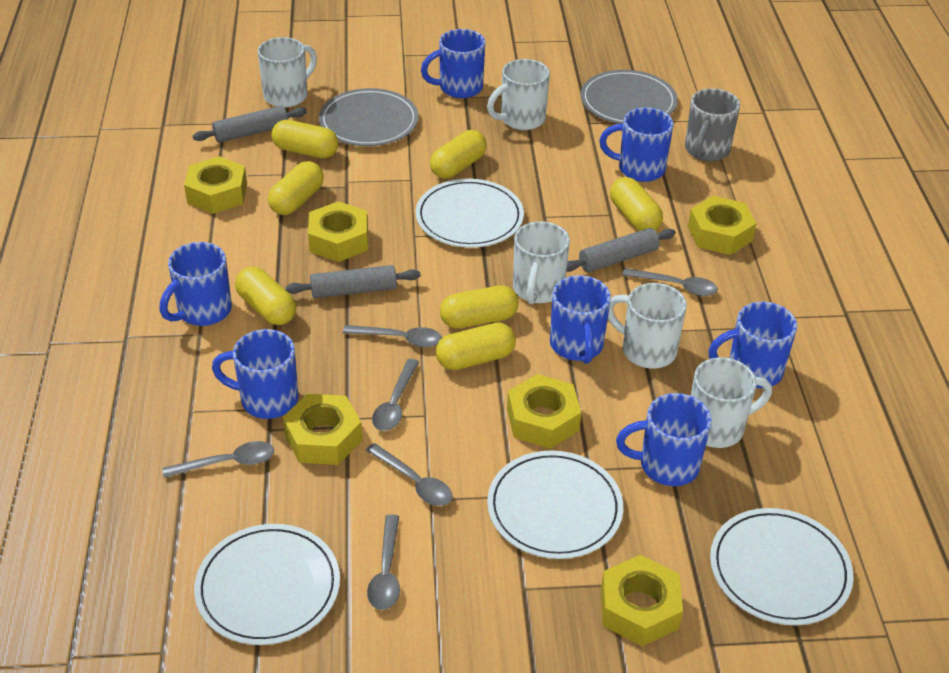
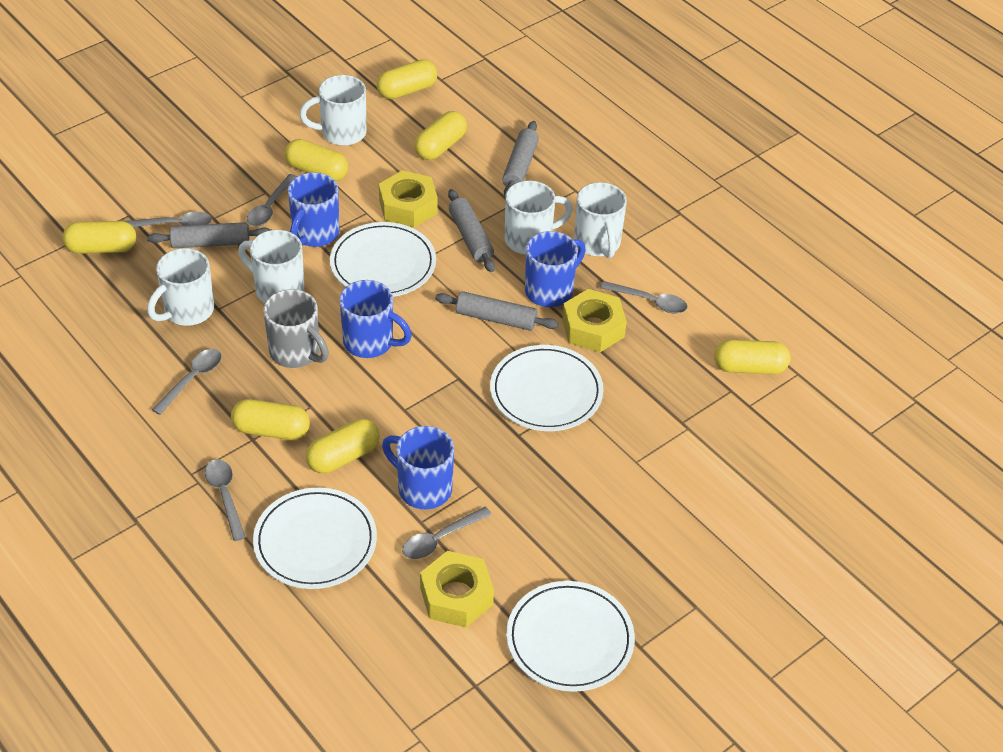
blue mug: 7 -> 4
grey plate: 2 -> 0
grey rolling pin: 3 -> 4
yellow nut: 6 -> 3

